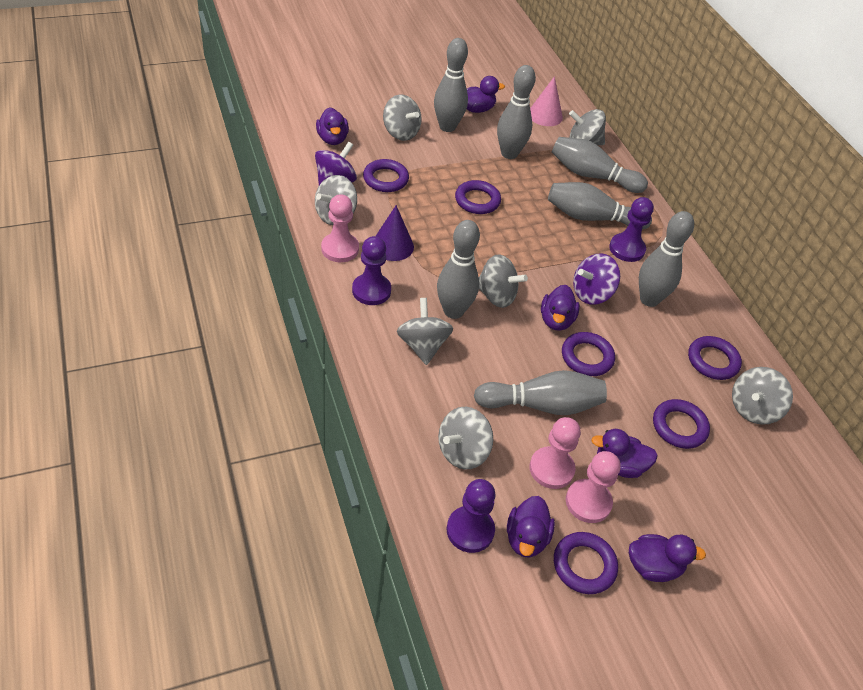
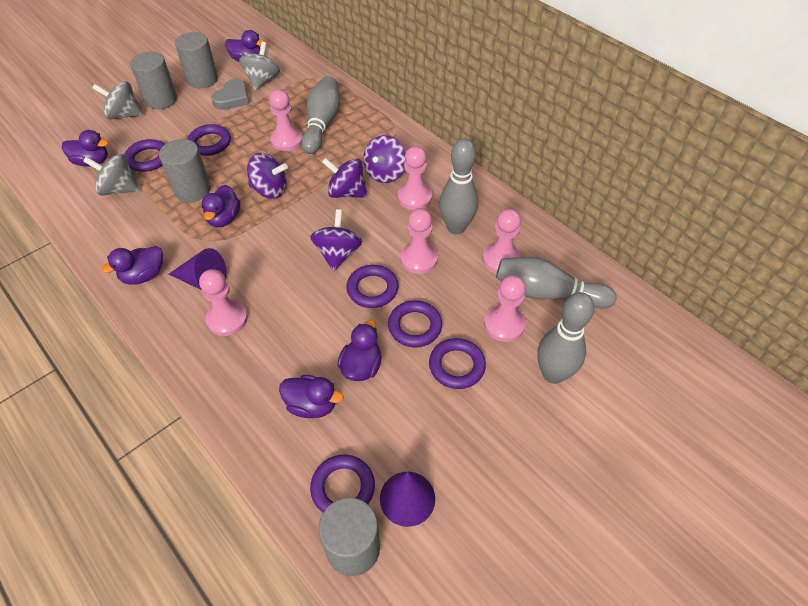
grey bowling pin: 7 -> 4
grey cylinder: 0 -> 4
grey heart: 0 -> 1
grey spinning top: 7 -> 3
pink cone: 1 -> 0
pink pawn: 3 -> 6
purple cone: 1 -> 2
purple pawn: 3 -> 0
purple spinning top: 2 -> 4

